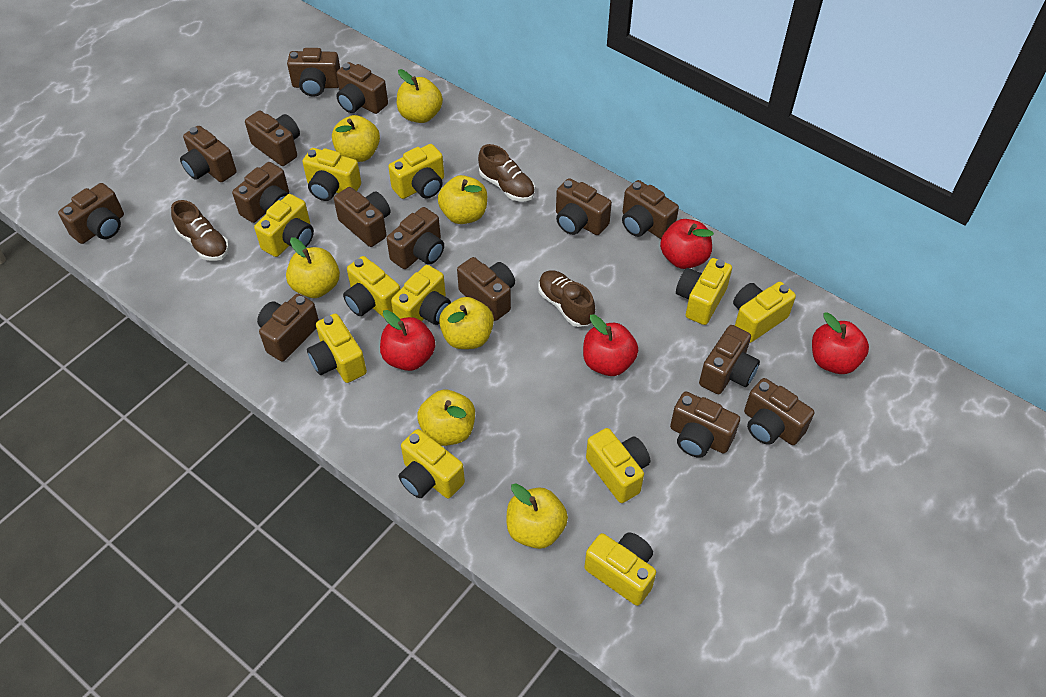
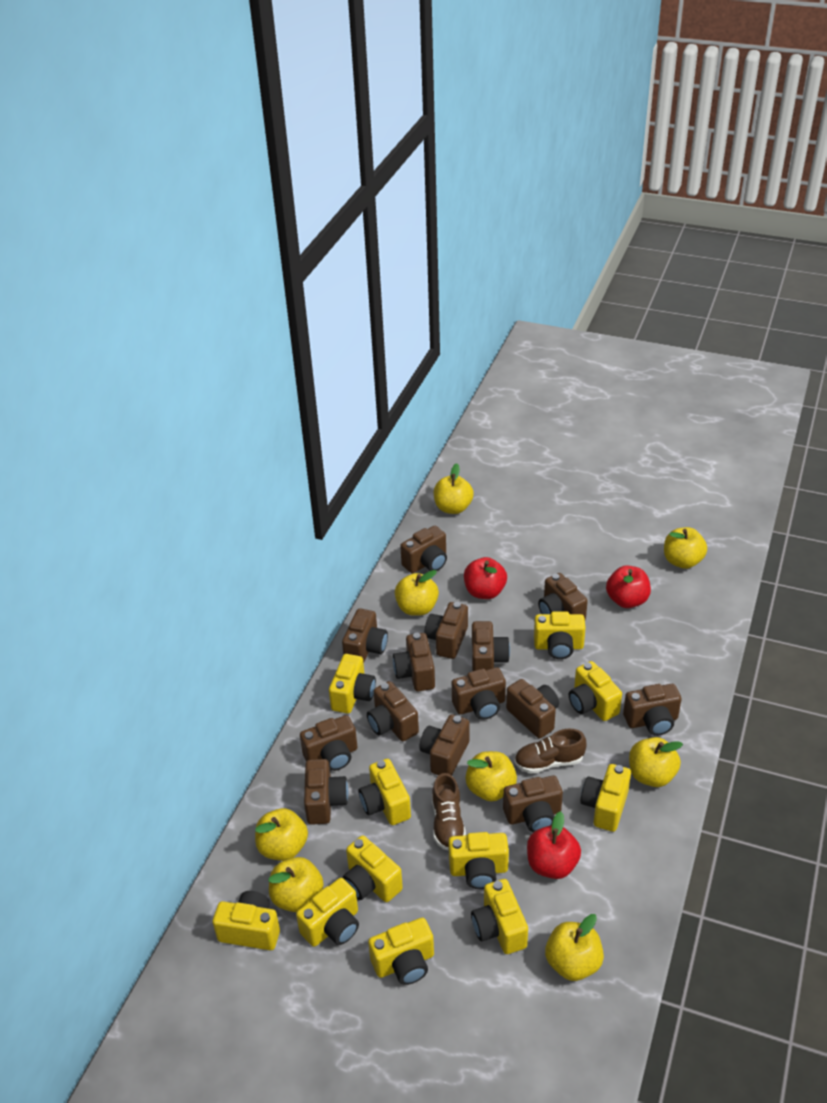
brown camera: 15 -> 14
brown shoe: 3 -> 2
red apple: 4 -> 3
yellow apple: 7 -> 8

